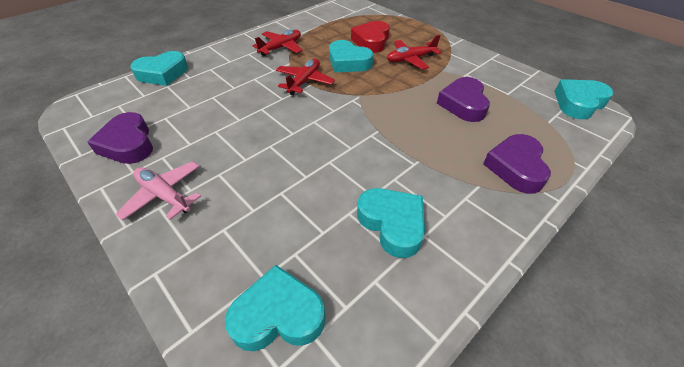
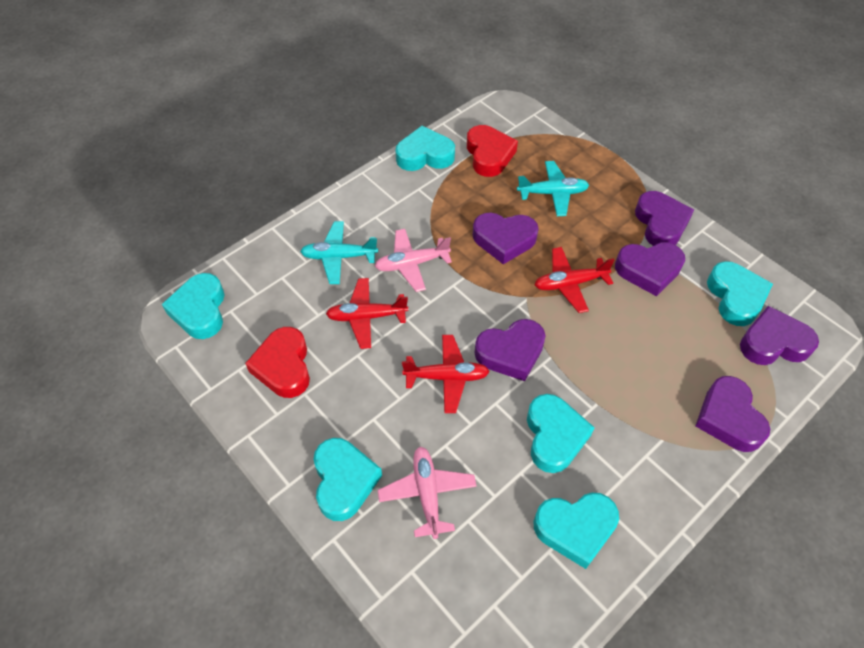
pink plane: 1 -> 2
purple heart: 3 -> 6
red heart: 1 -> 2
turquoise heart: 5 -> 6
turquoise plane: 0 -> 2

